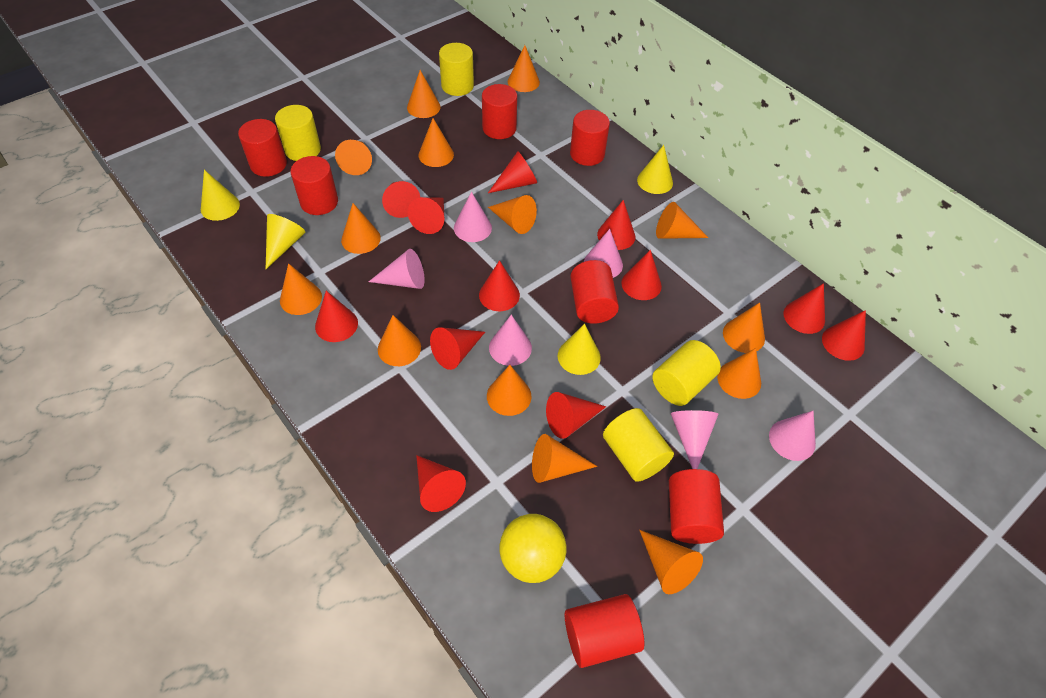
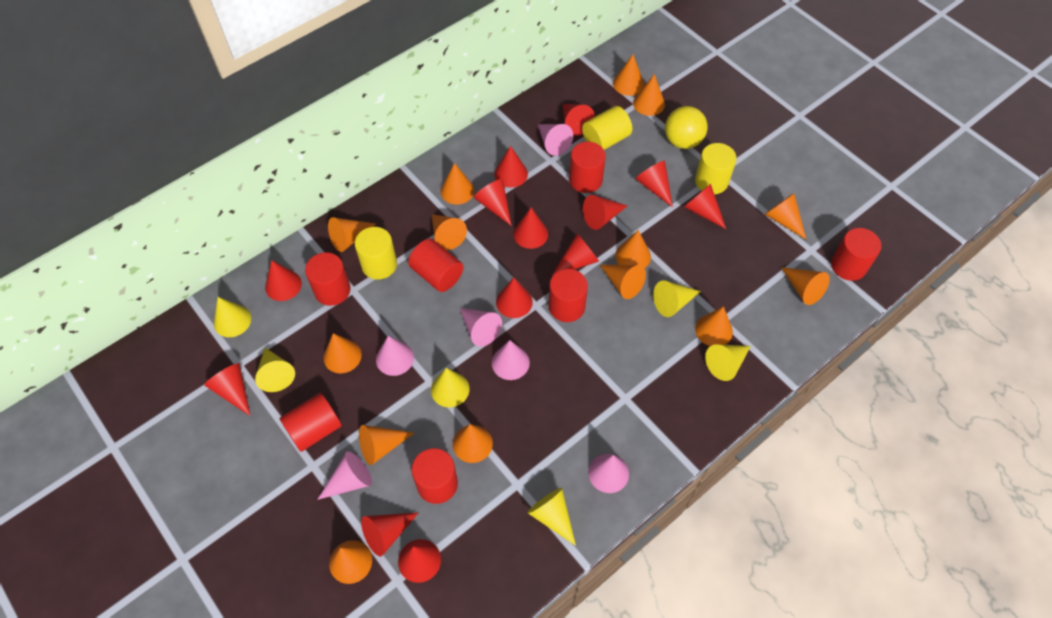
red cone: 12 -> 13
yellow cone: 4 -> 6
yellow cylinder: 4 -> 3

